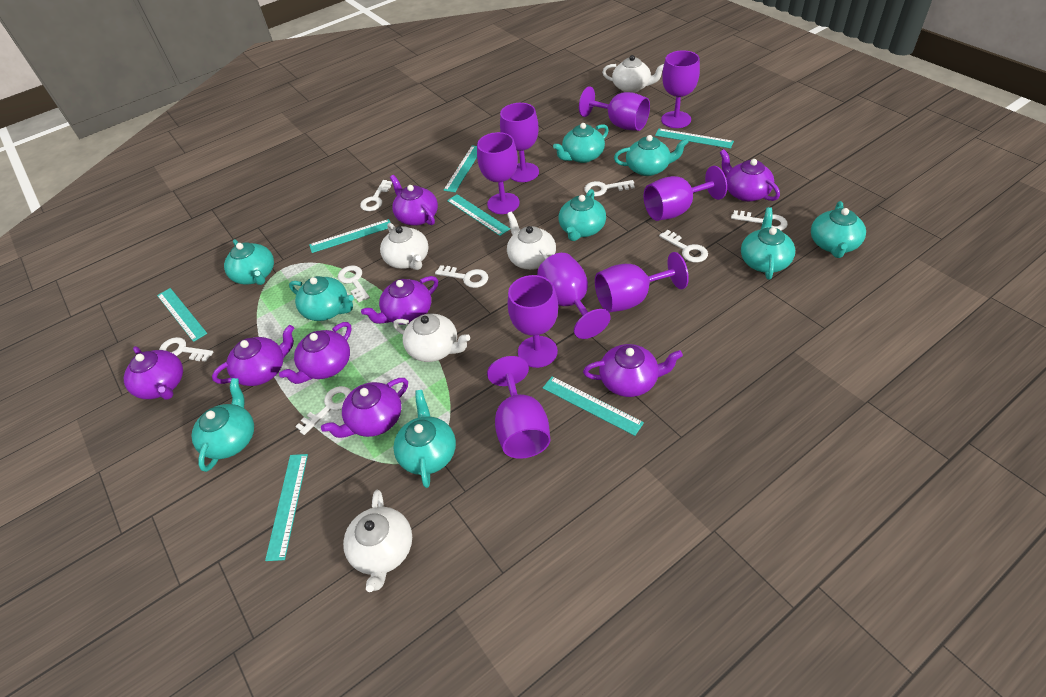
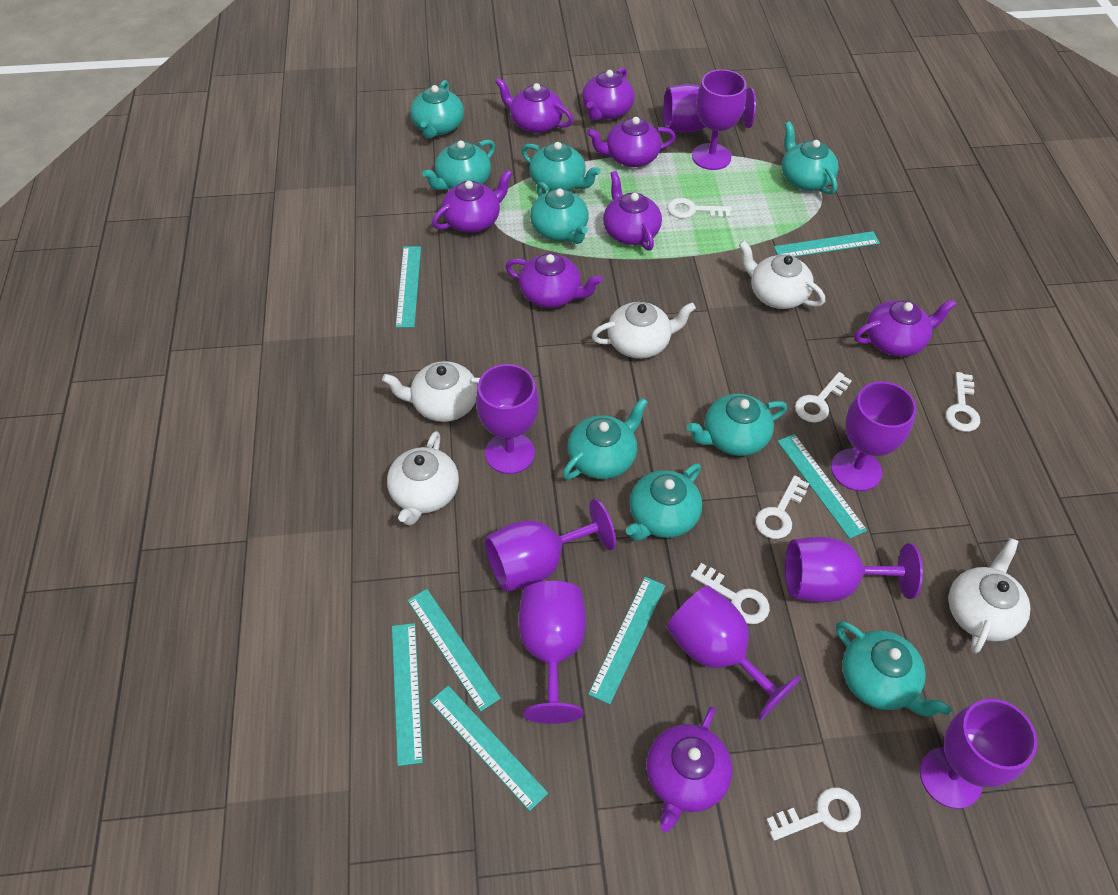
white key: 8 -> 6

